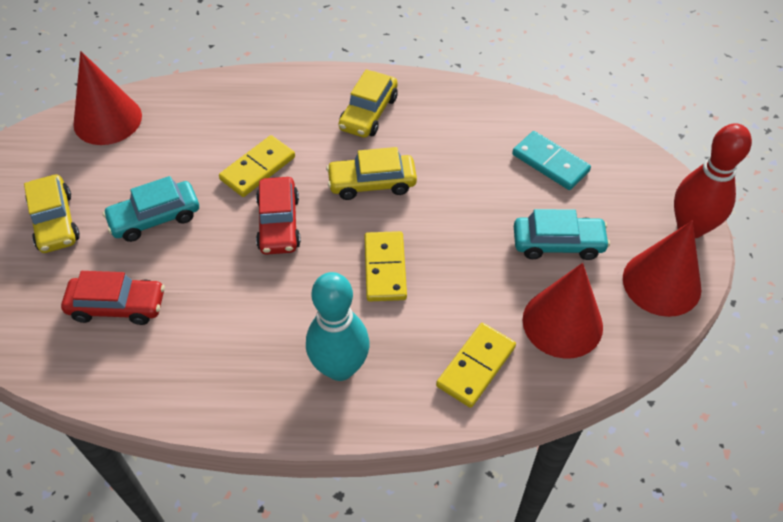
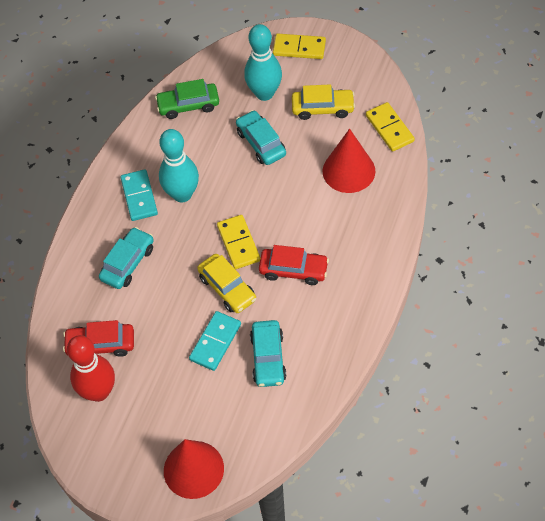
green car: 0 -> 1
red cone: 3 -> 2
turquoise bowling pin: 1 -> 2
turquoise car: 2 -> 3
turquoise domino: 1 -> 2
yellow car: 3 -> 2

